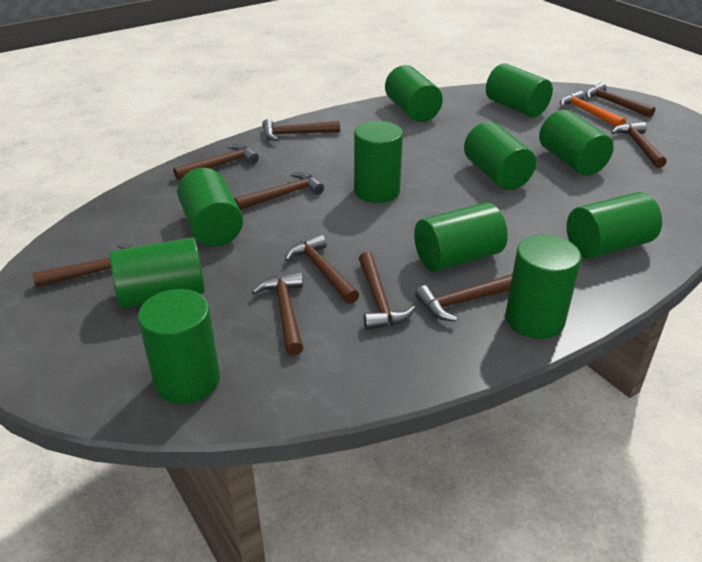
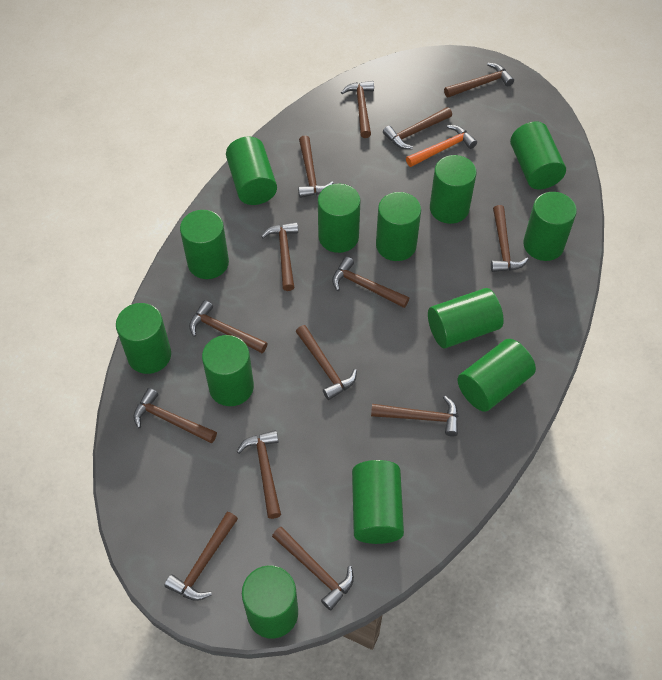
brown hammer: 10 -> 14
green cylinder: 11 -> 13

